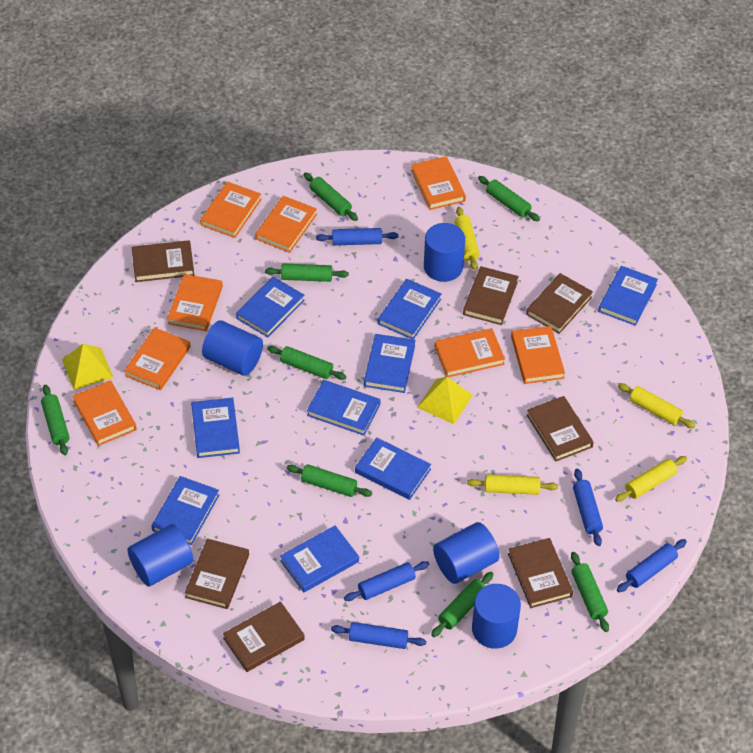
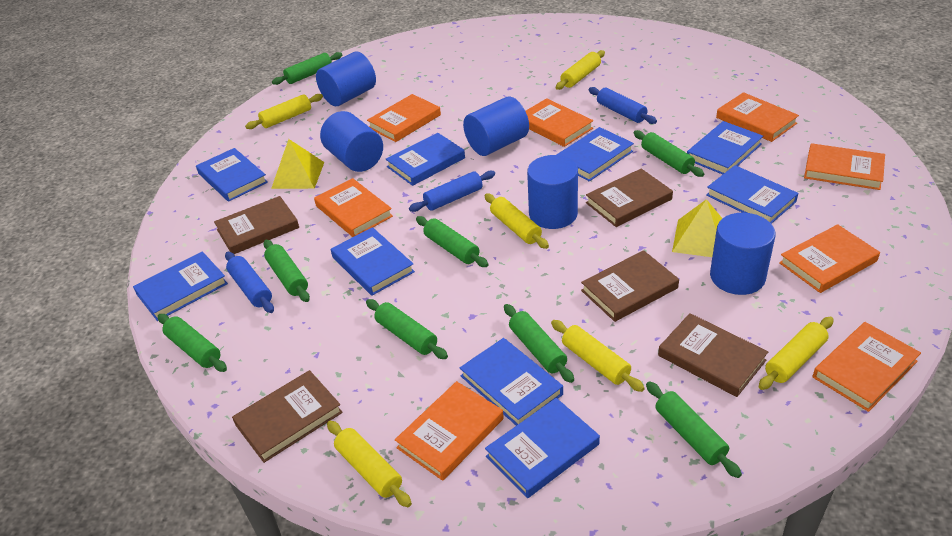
blue rolling pin: 5 -> 3
brown book: 7 -> 5
yellow rolling pin: 4 -> 6

